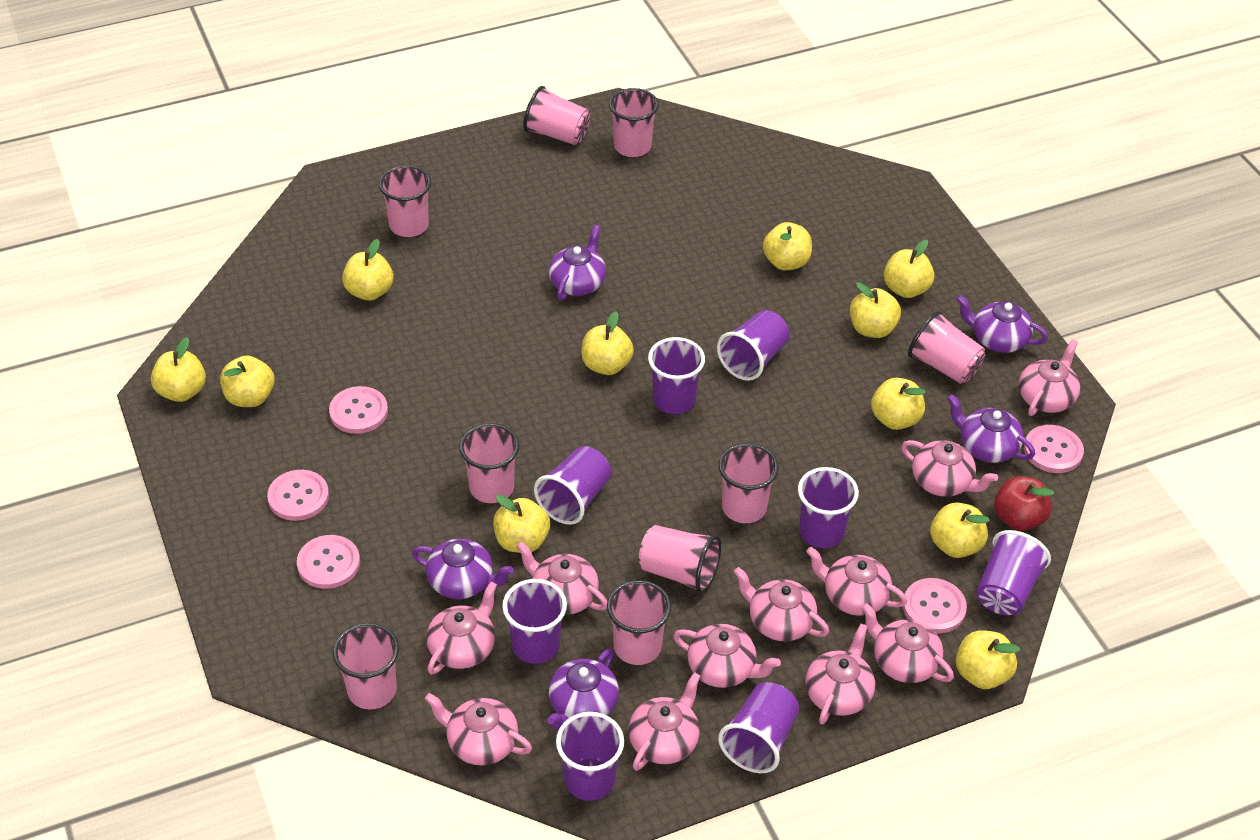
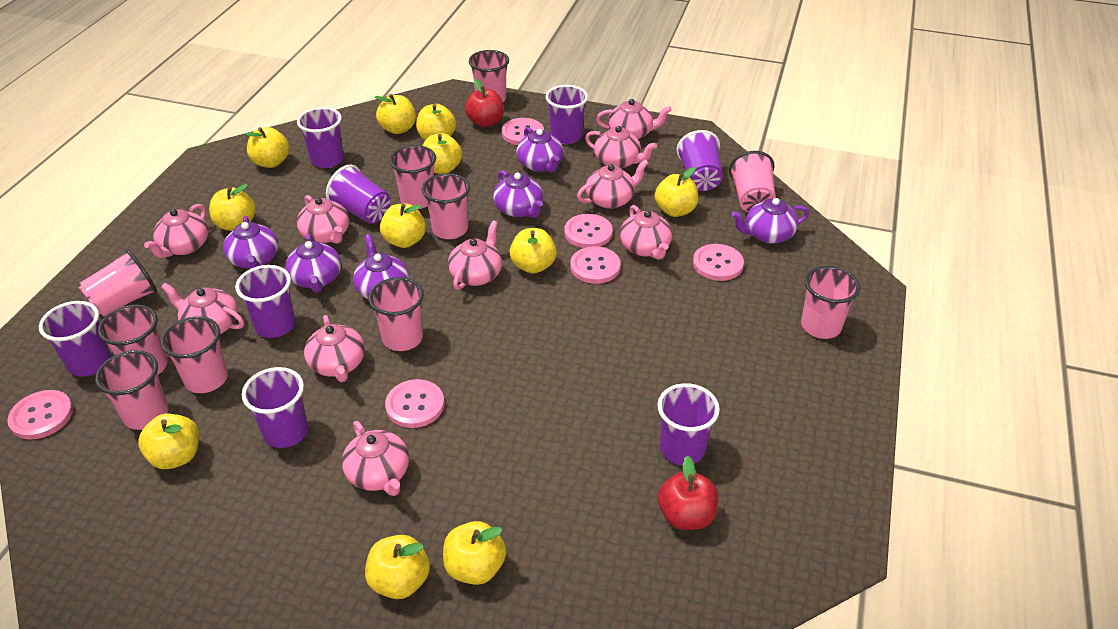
pink button: 5 -> 6
pink cup: 9 -> 10
pink teapot: 11 -> 10
purple teapot: 5 -> 6
red apple: 1 -> 2

